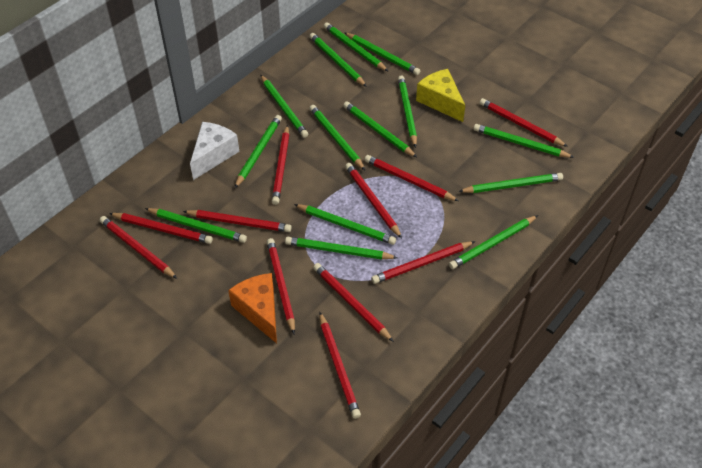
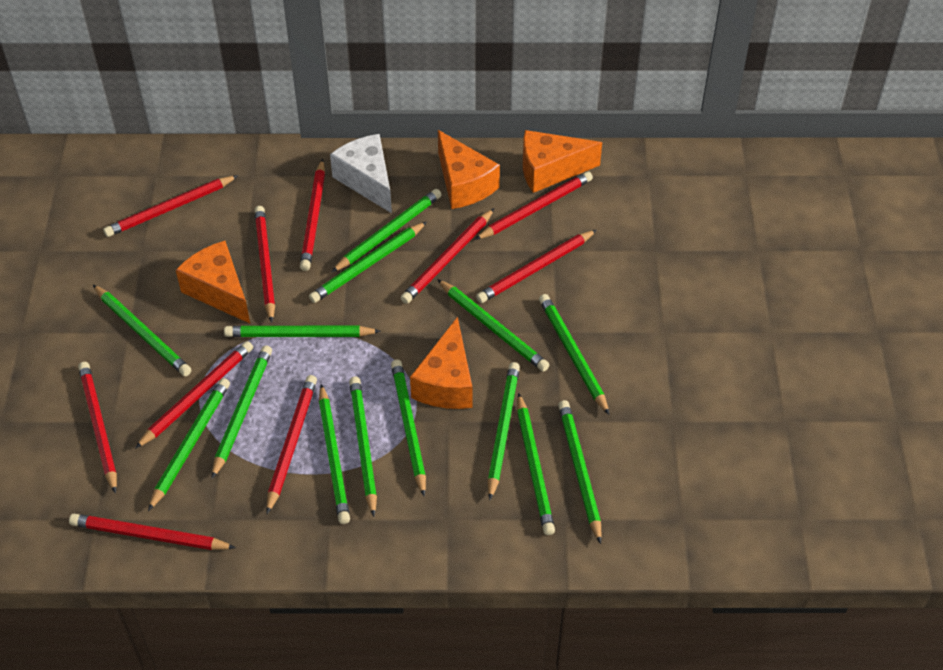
orange cheese: 1 -> 4
red pencil: 11 -> 10
yellow cheese: 1 -> 0

